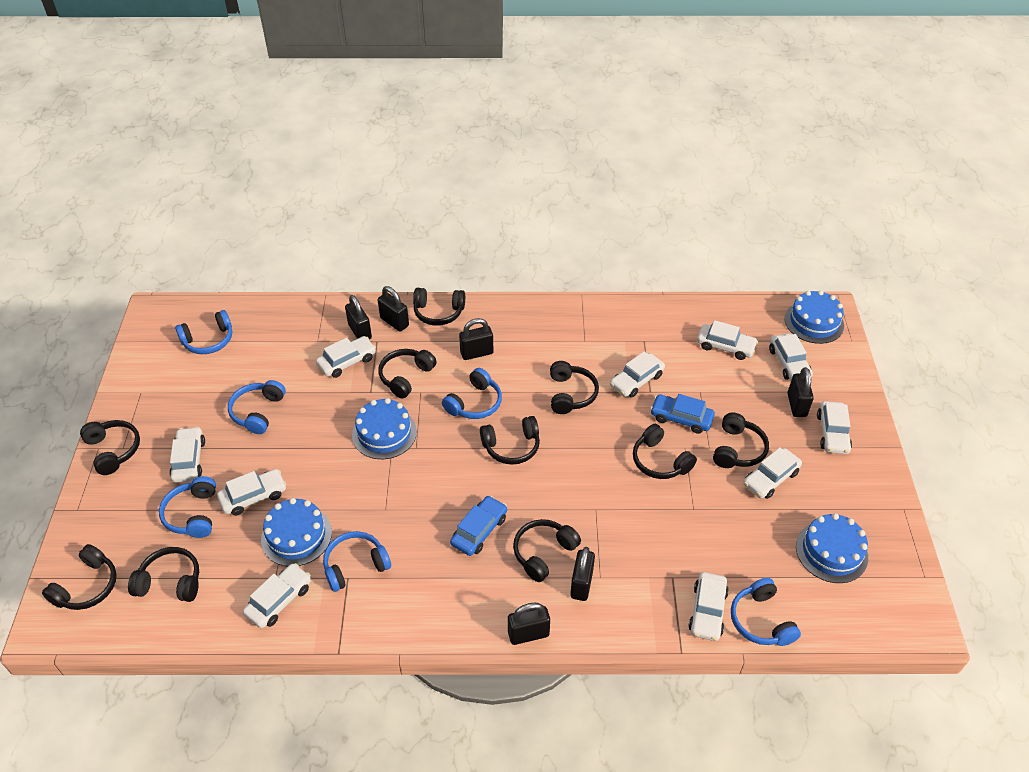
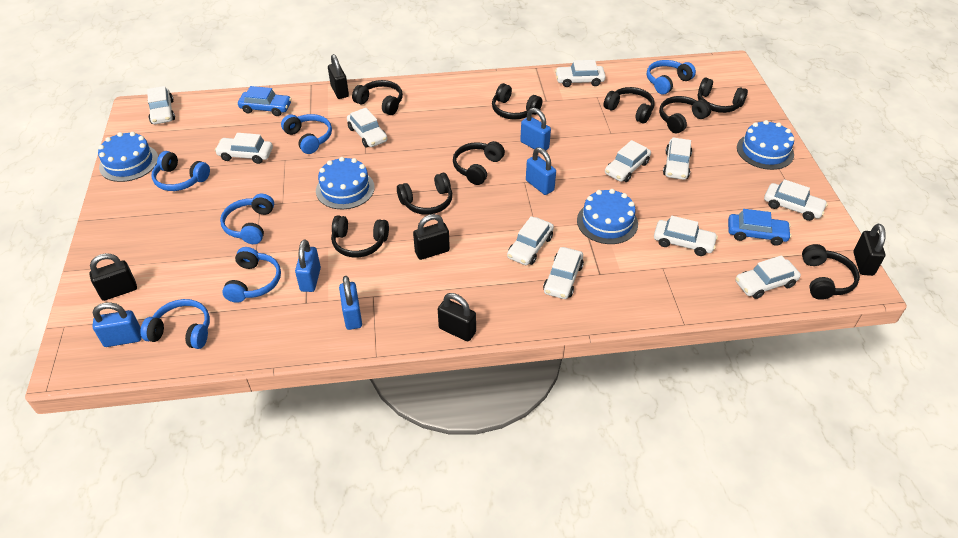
black headphones: 10 -> 9
black padlock: 6 -> 5
blue padlock: 0 -> 5
white car: 10 -> 11

